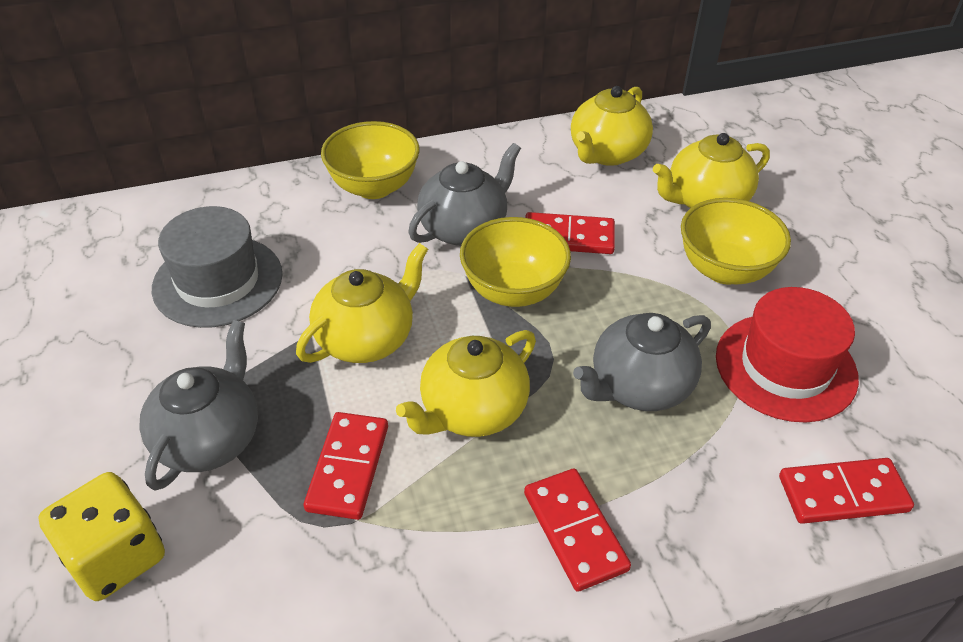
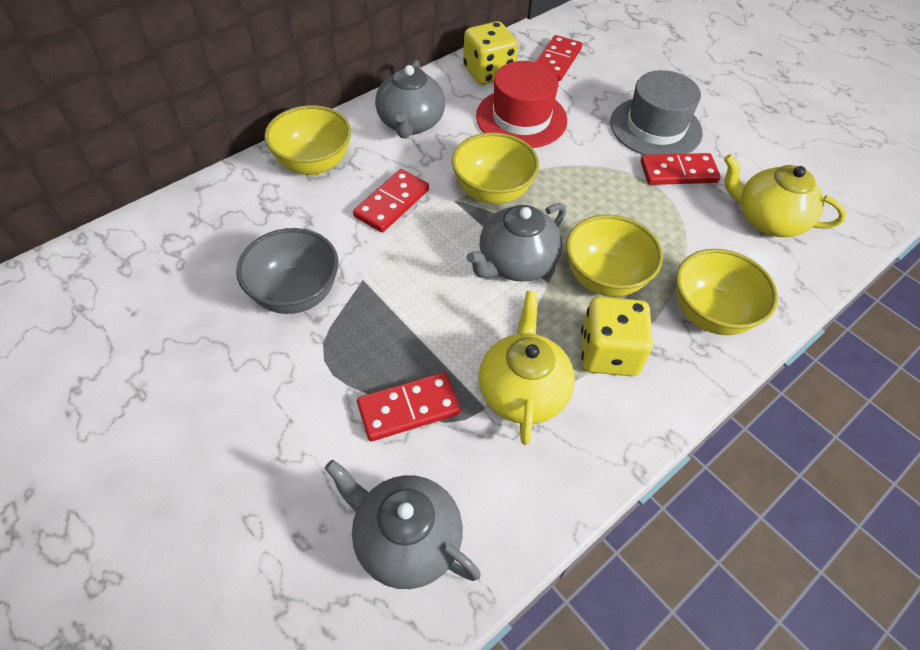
grey bowl: 0 -> 1
yellow bowl: 3 -> 4
yellow dice: 1 -> 2
yellow teapot: 4 -> 2

